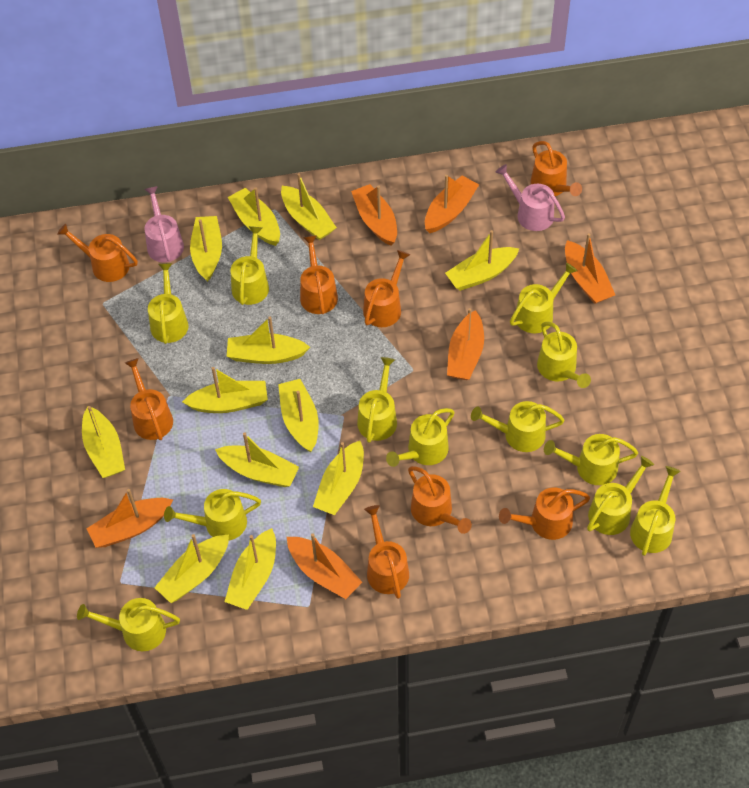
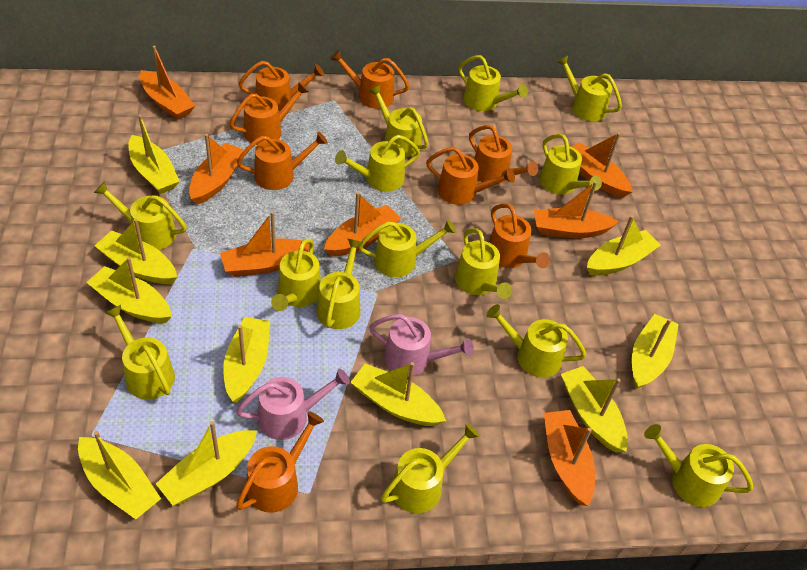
orange boat: 6 -> 7
yellow boat: 12 -> 10
yellow watering can: 12 -> 14

